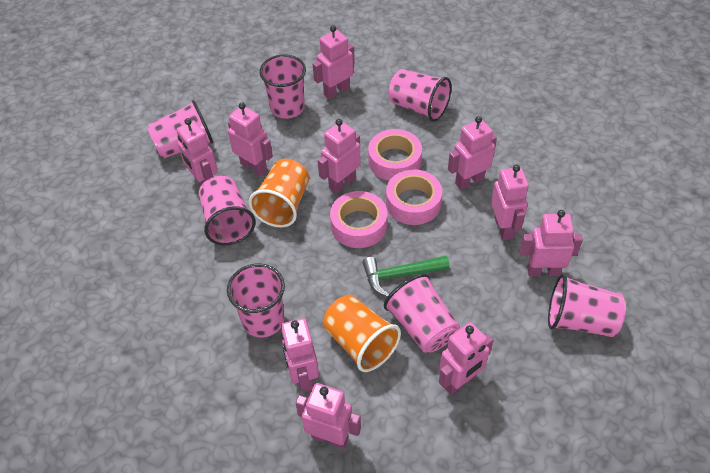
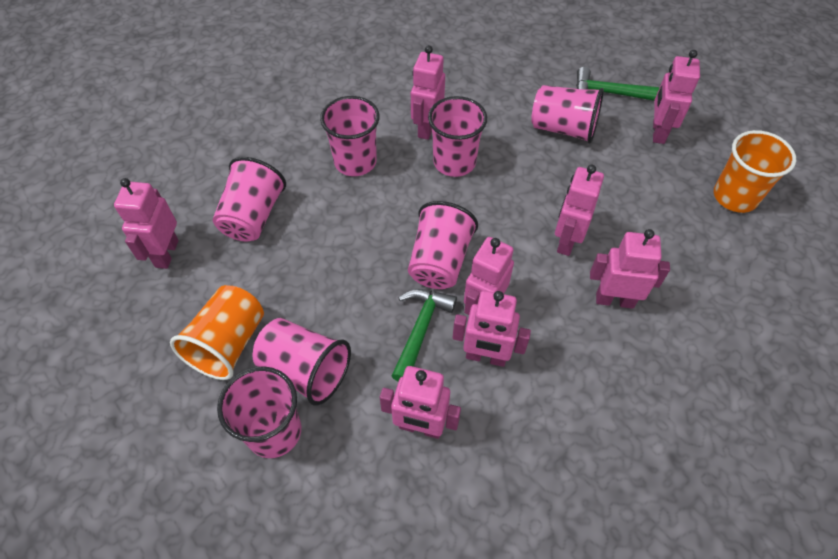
green hammer: 1 -> 2
pink robot: 10 -> 8
pink tape: 3 -> 0

